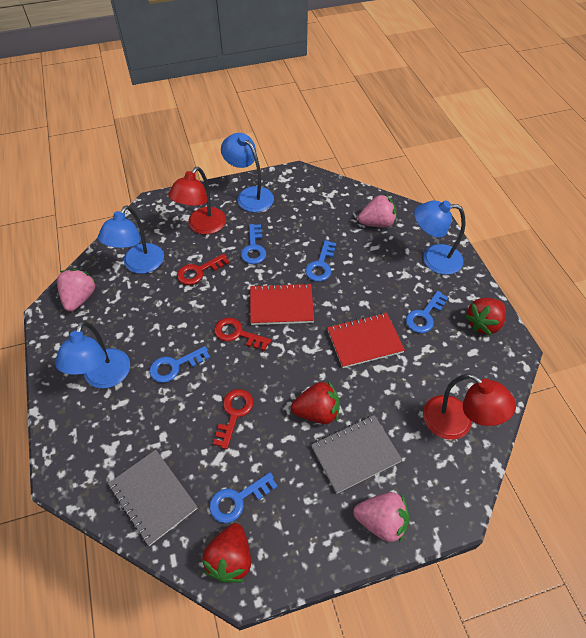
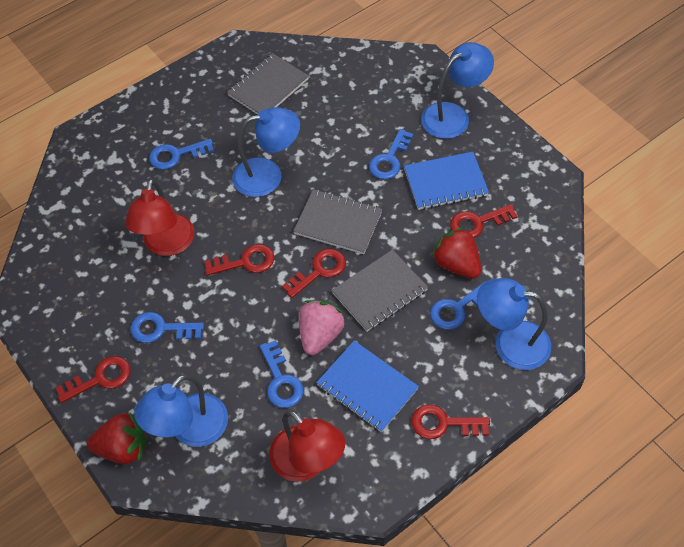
blue notebook: 0 -> 2
grey notebook: 2 -> 3
pink strawberry: 3 -> 1
red key: 3 -> 5
red notebook: 2 -> 0
red strawberry: 3 -> 2

